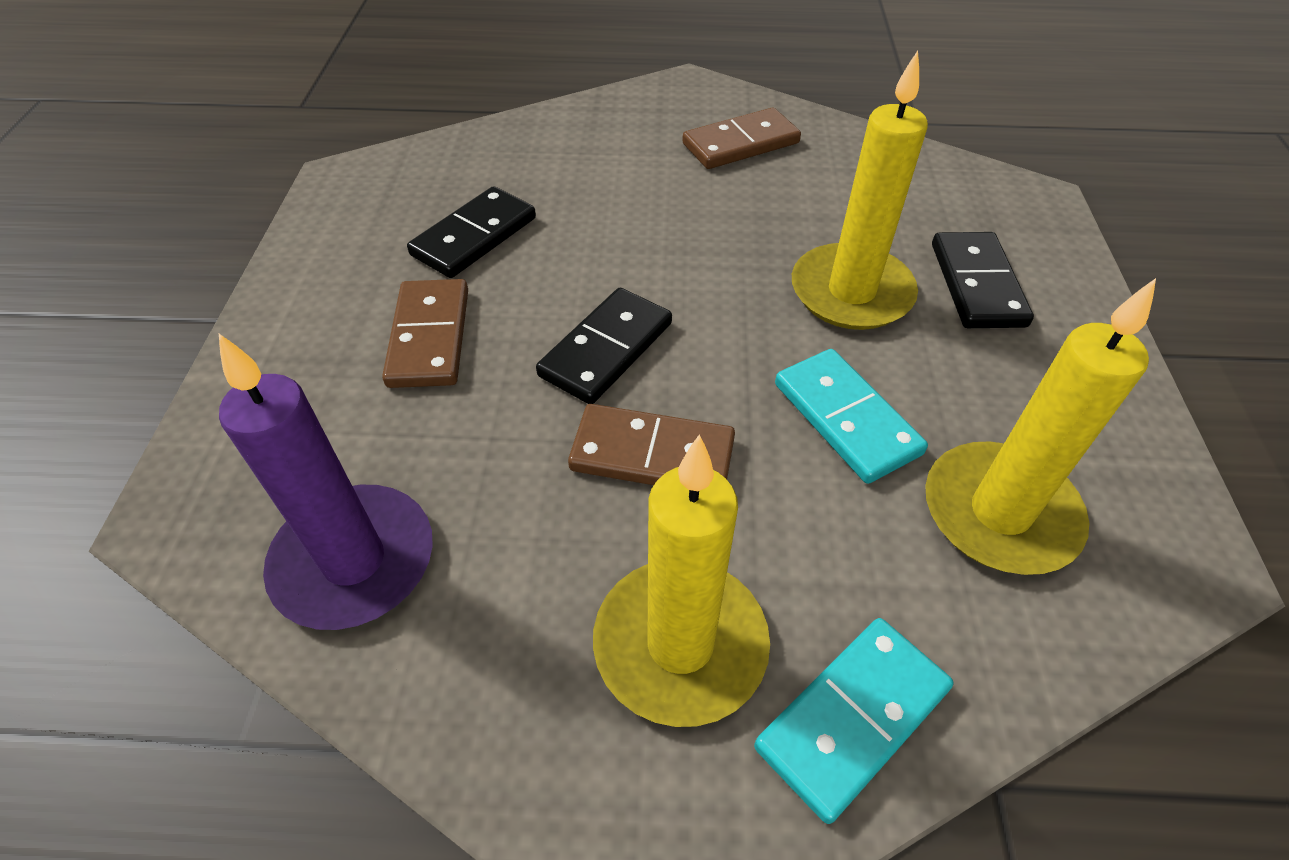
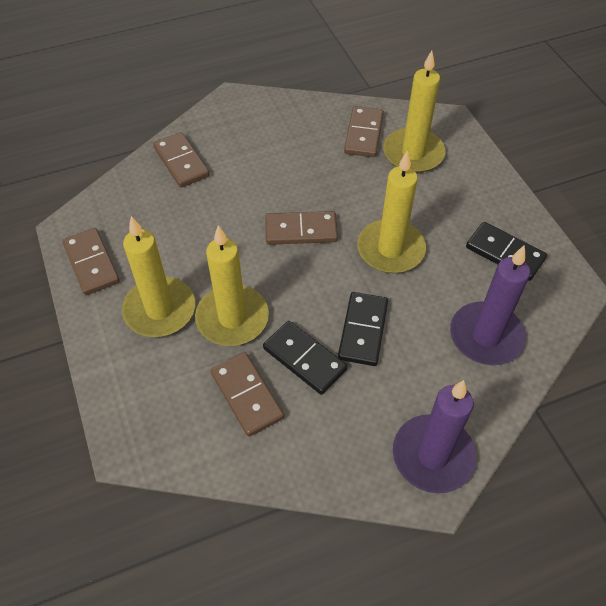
brown domino: 3 -> 5
purple candle: 1 -> 2
turquoise domino: 2 -> 0
yellow candle: 3 -> 4

